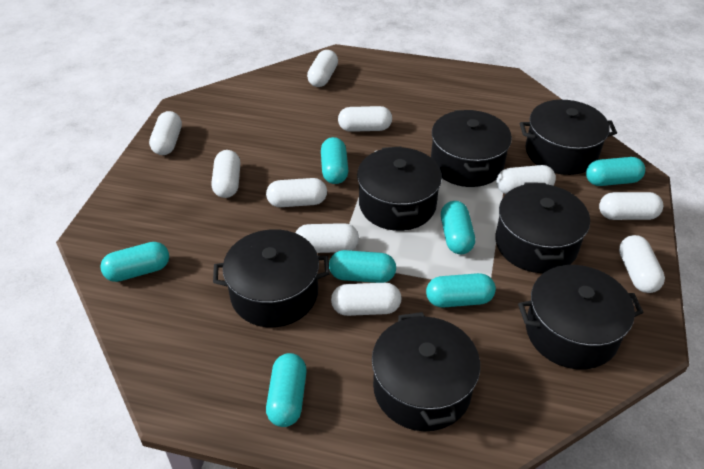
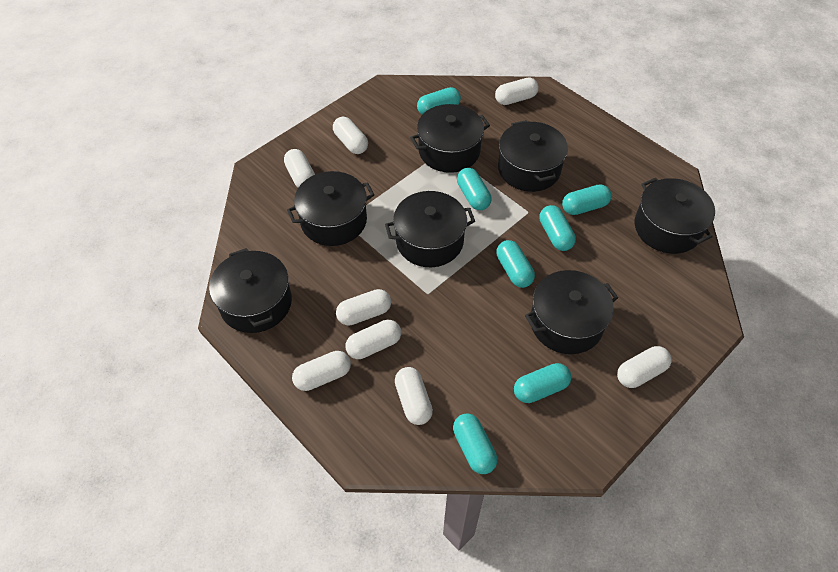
white capsule: 10 -> 8

